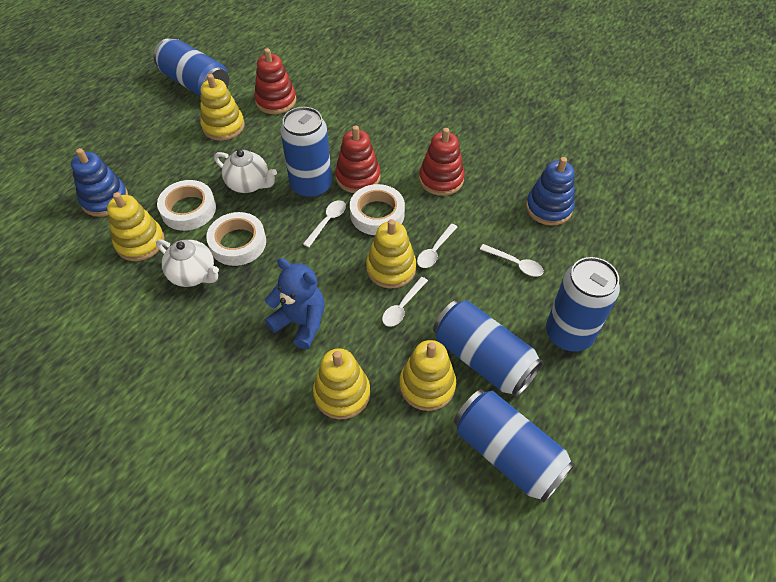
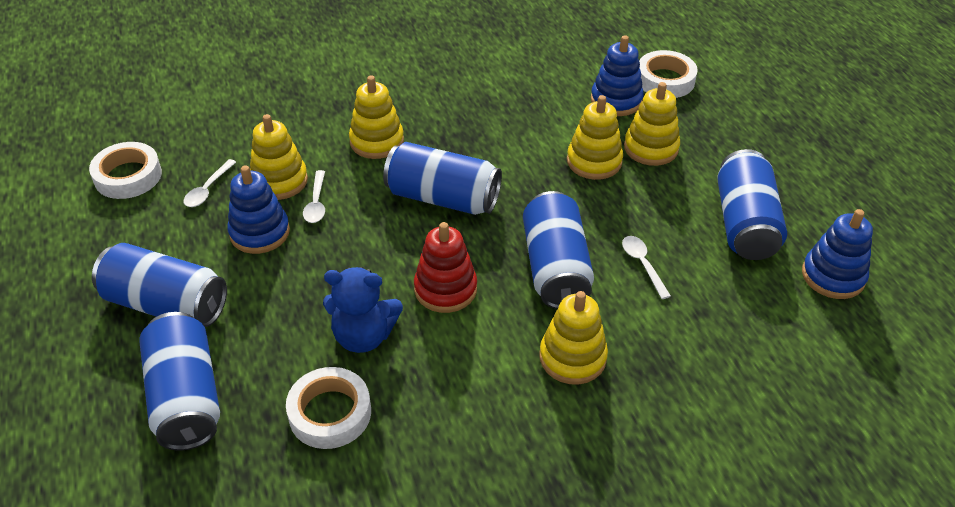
blue stacking toy: 2 -> 3
red stacking toy: 3 -> 1
white spoon: 4 -> 3
white teapot: 2 -> 0

